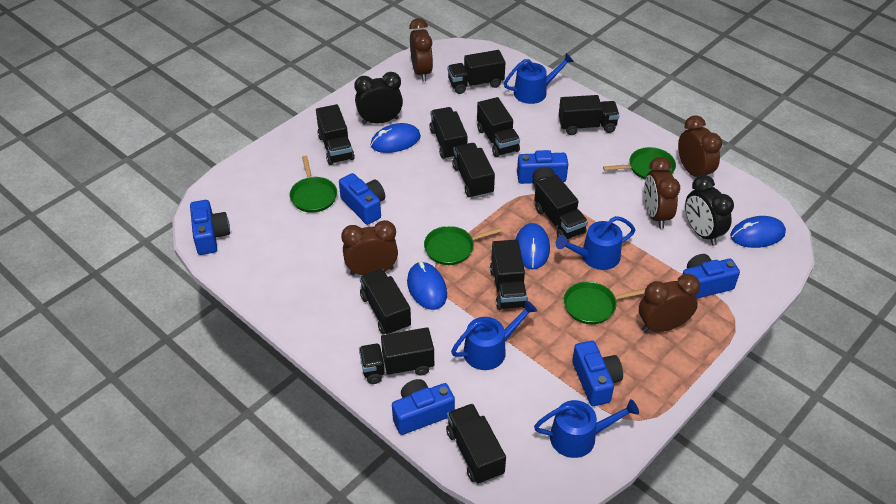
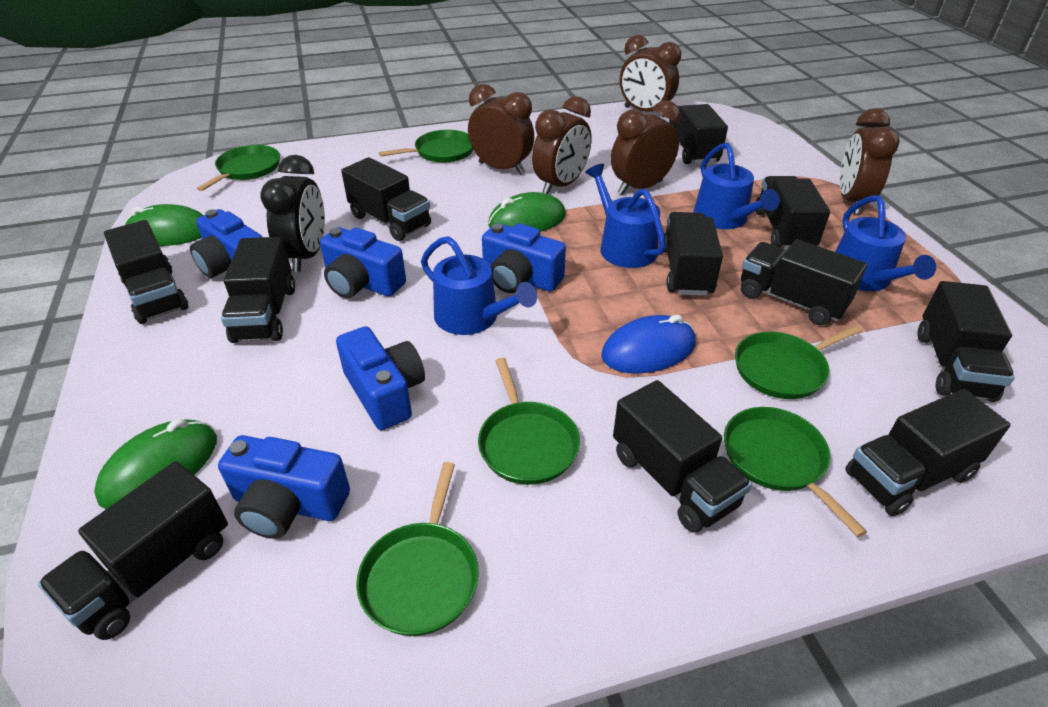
black clock: 2 -> 1
blue camera: 6 -> 5
blue mouse: 4 -> 1
green mouse: 0 -> 3
green pan: 4 -> 6

